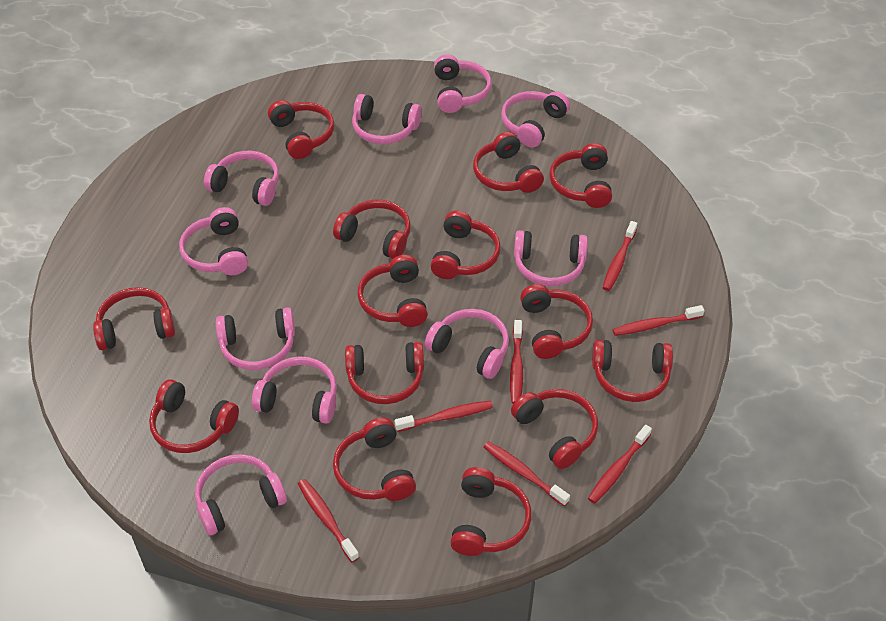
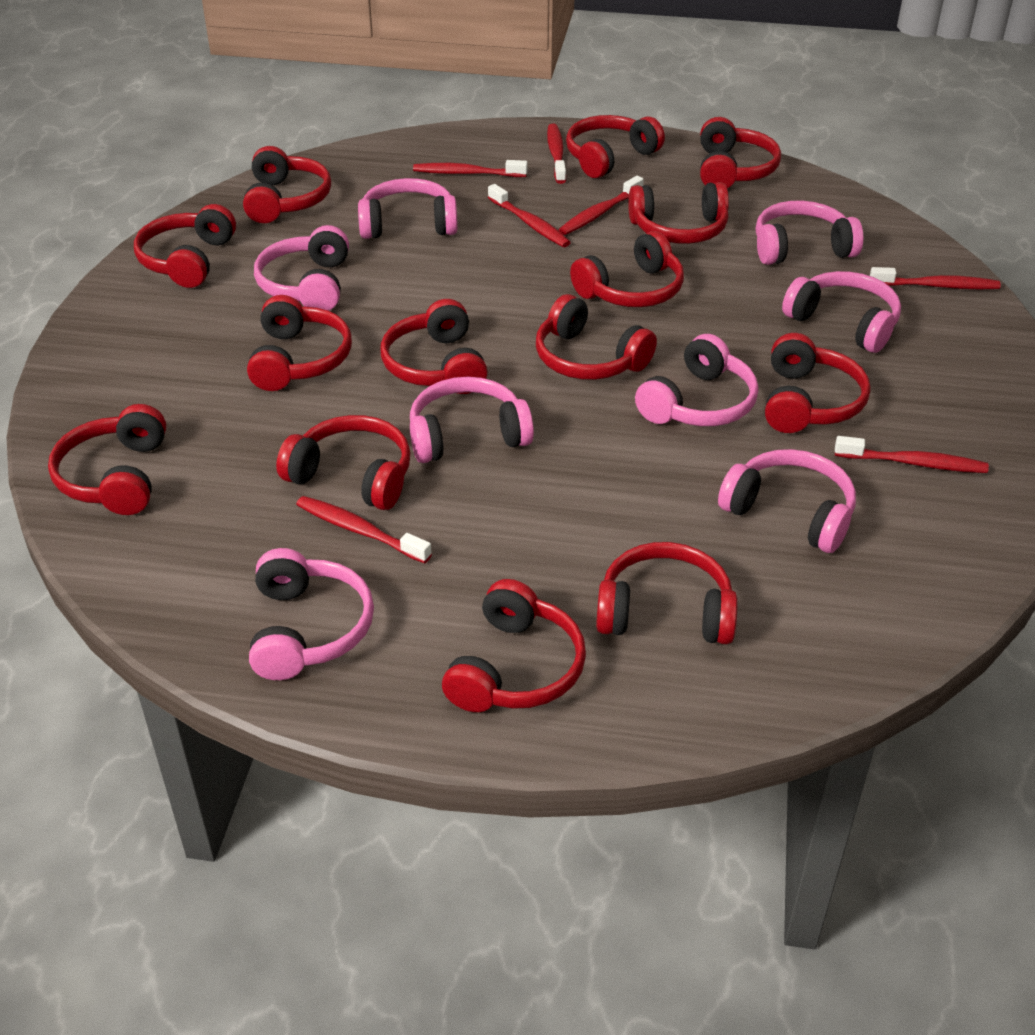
pink headphones: 10 -> 8

